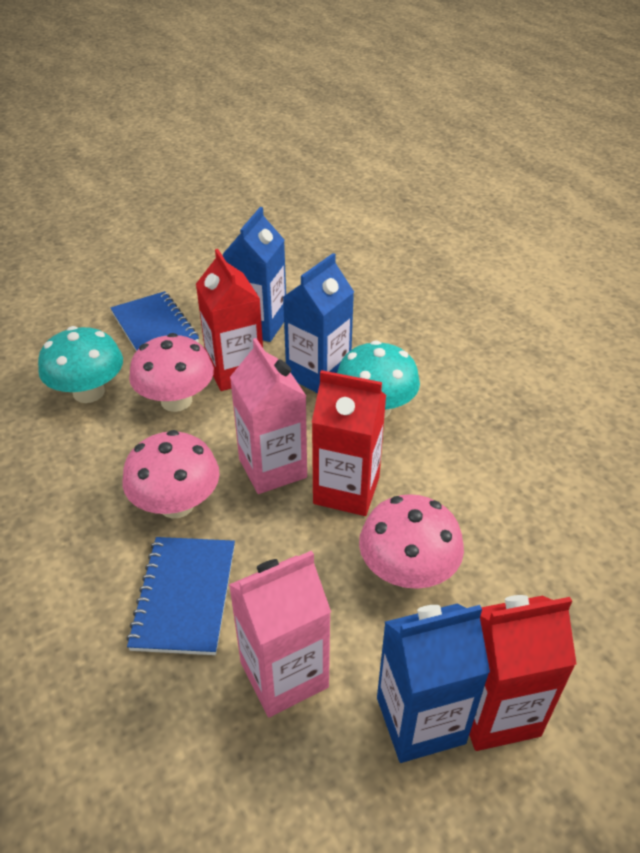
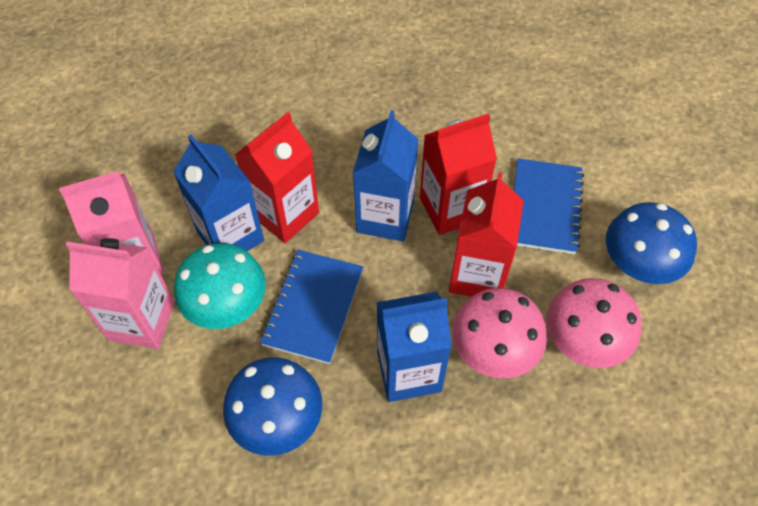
blue mushroom: 0 -> 2
pink mushroom: 3 -> 2
turquoise mushroom: 2 -> 1

